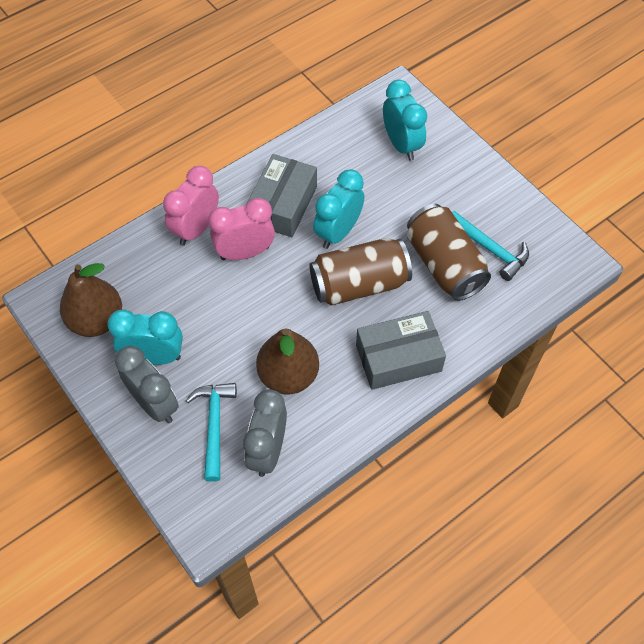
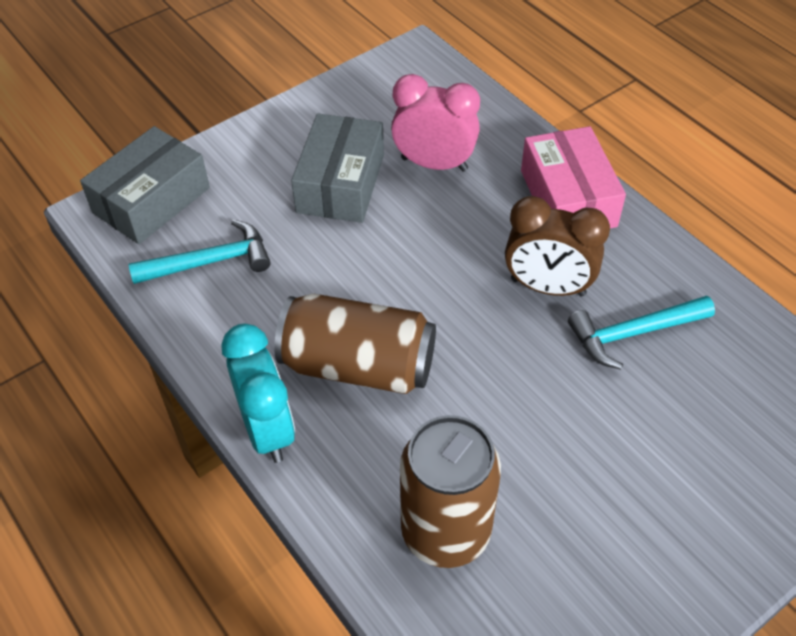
brown clock: 0 -> 1
brown pear: 2 -> 0
grey clock: 2 -> 0
pink box: 0 -> 1
pink clock: 2 -> 1
turquoise clock: 3 -> 1

